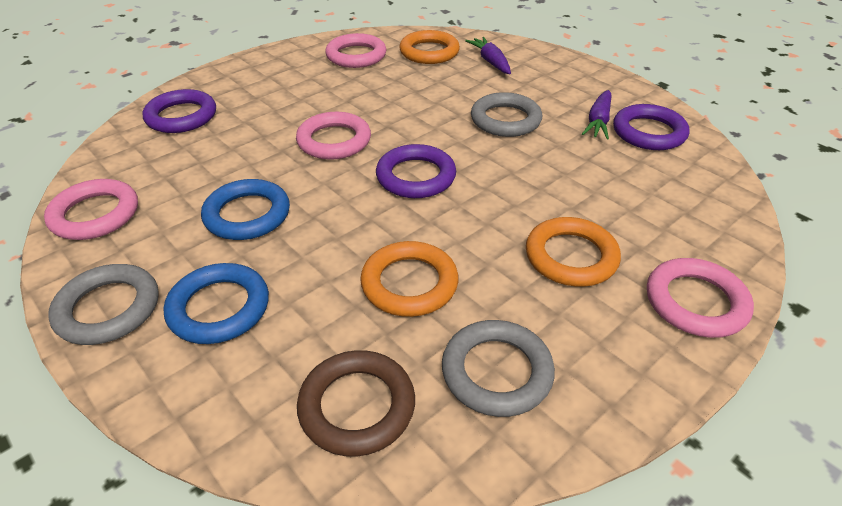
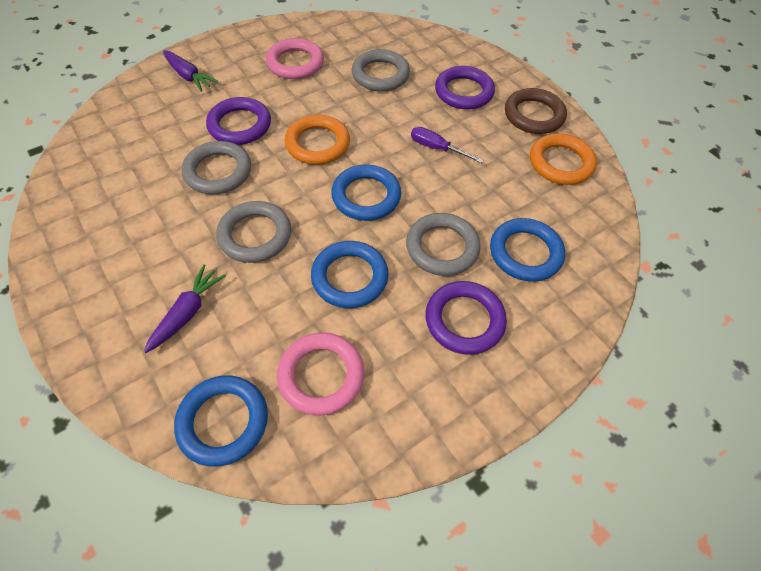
blue ring: 2 -> 4
grey ring: 3 -> 4
orange ring: 3 -> 2
pink ring: 4 -> 2
purple screwdriver: 0 -> 1

